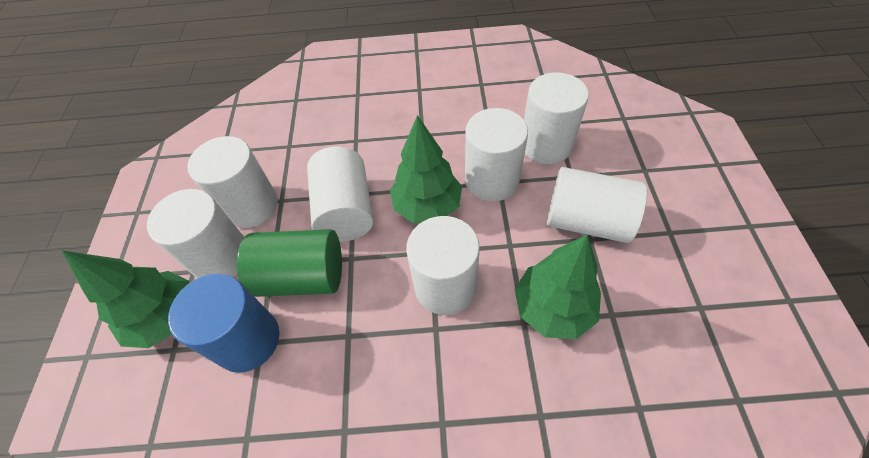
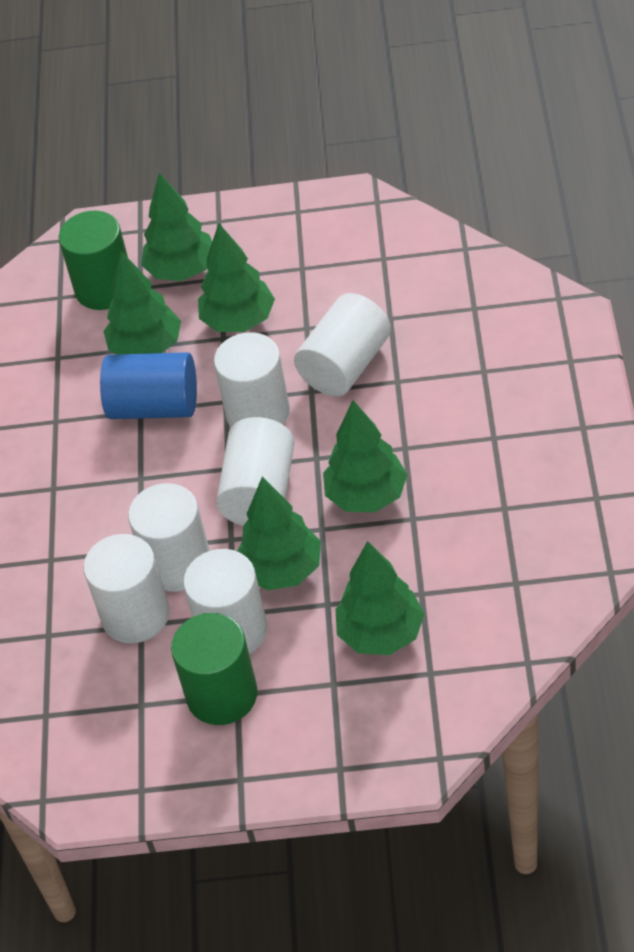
green cylinder: 1 -> 2
green tree: 3 -> 6
white cylinder: 7 -> 6

